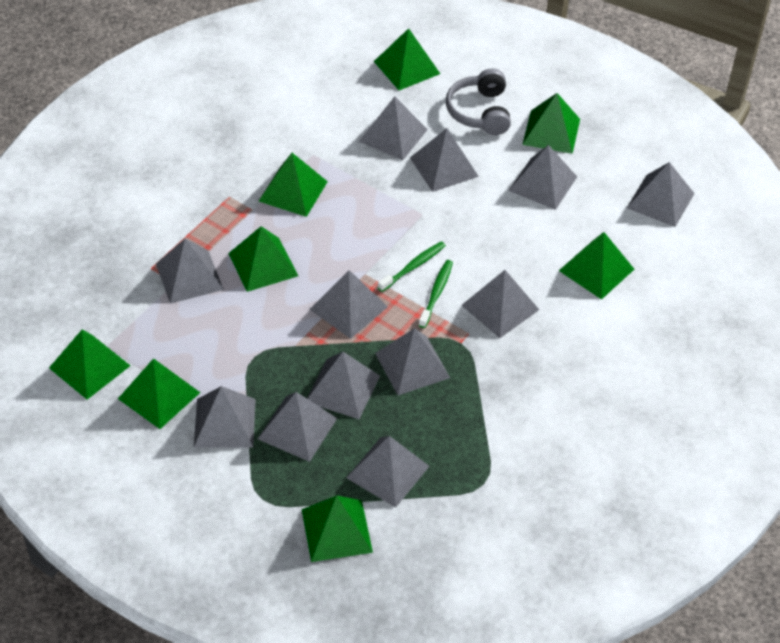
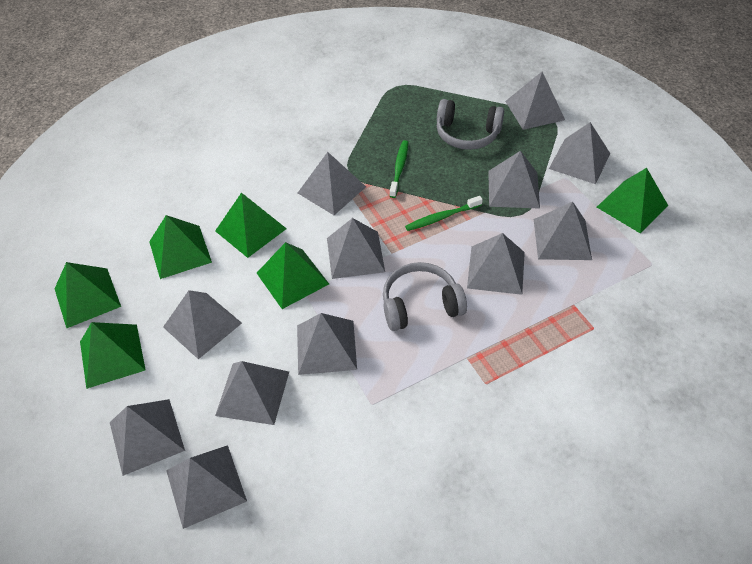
green pyramid: 8 -> 6
grey headphones: 1 -> 2

